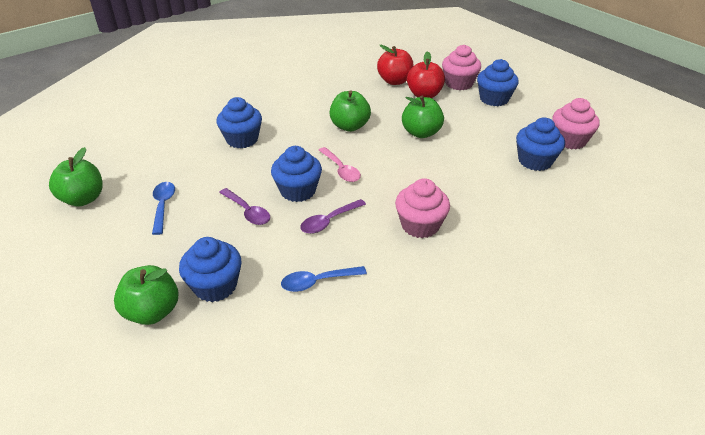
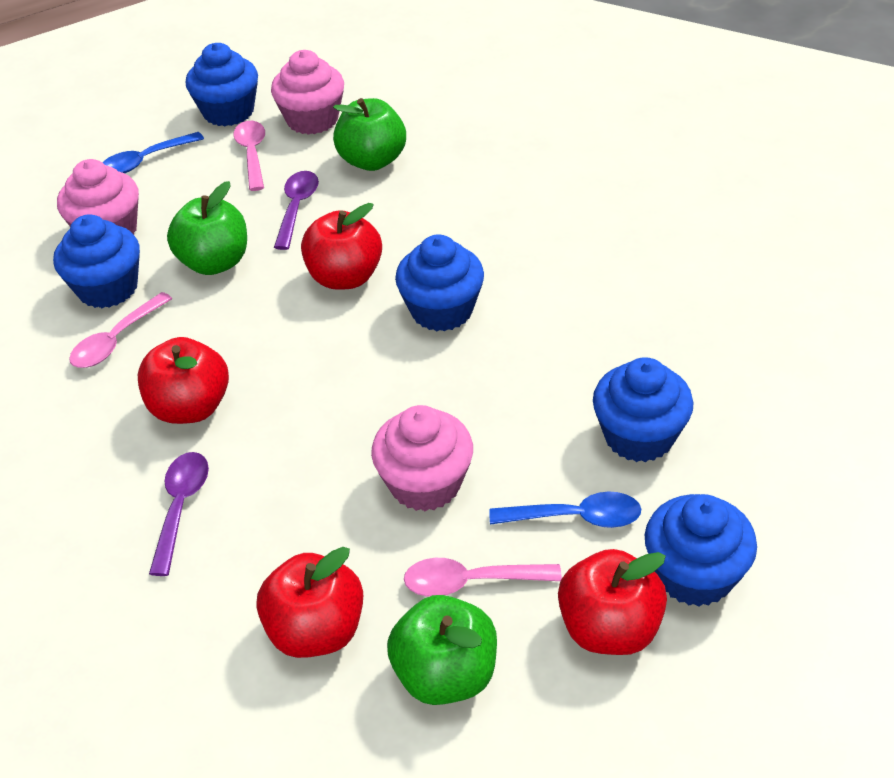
green apple: 4 -> 3
pink spoon: 1 -> 3
red apple: 2 -> 4

